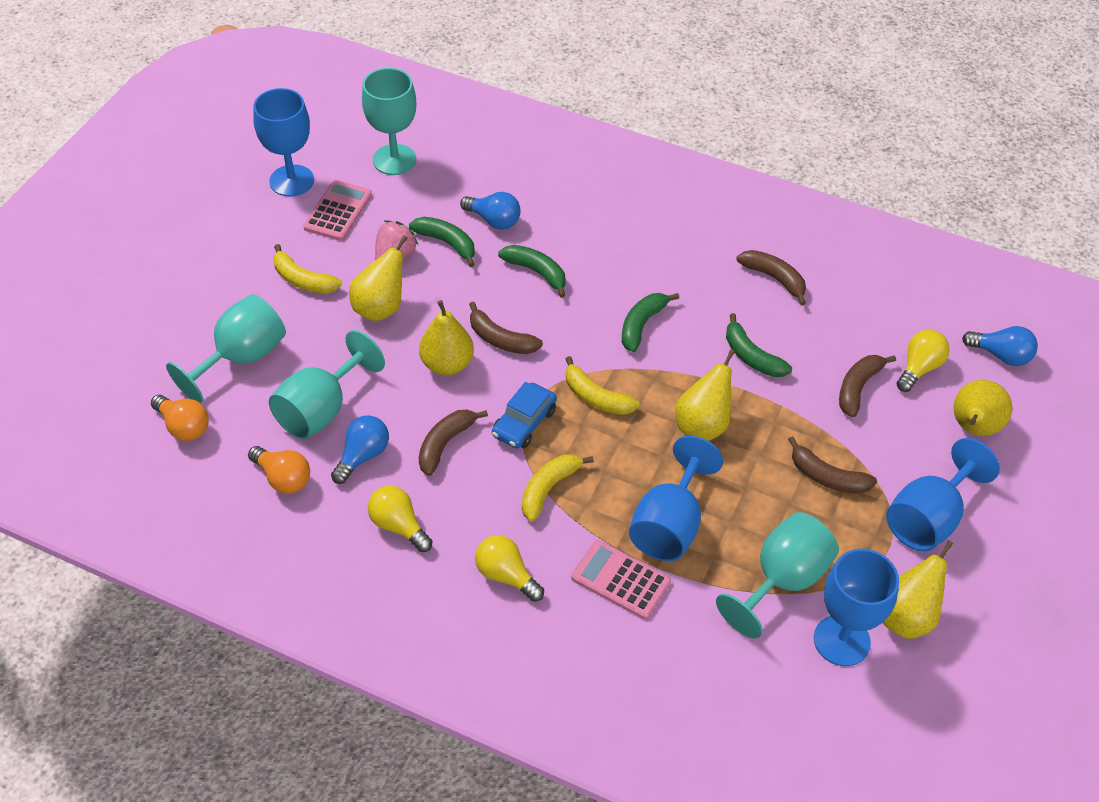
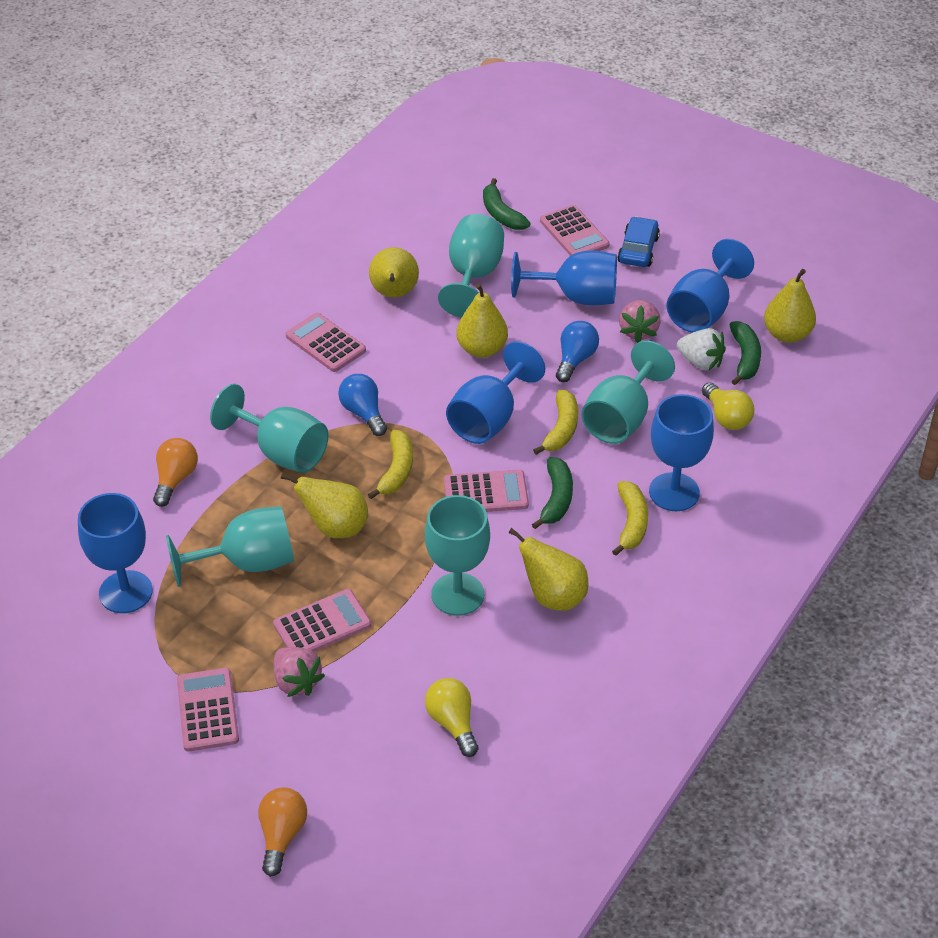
blue goblet: 4 -> 5
blue light bulb: 3 -> 2
brown banana: 5 -> 0
green banana: 4 -> 3
pink calculator: 2 -> 5
pink strawberry: 1 -> 2
turquoise goblet: 4 -> 5
white strawberry: 0 -> 1
yellow light bulb: 3 -> 2

